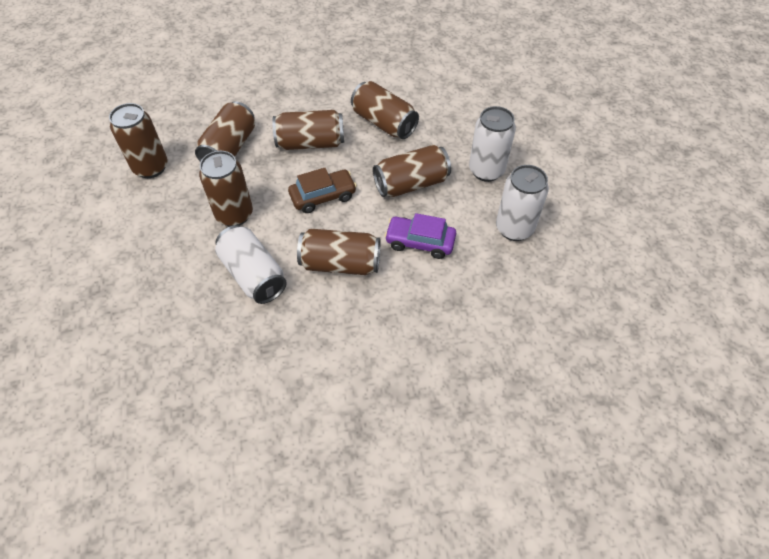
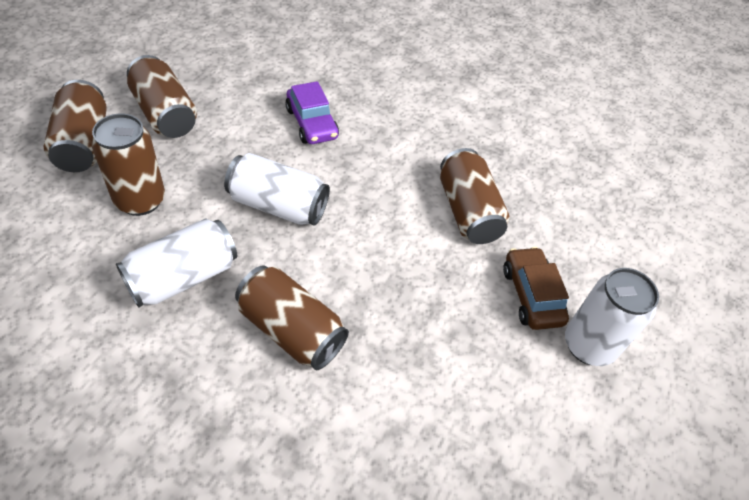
brown can: 7 -> 5

